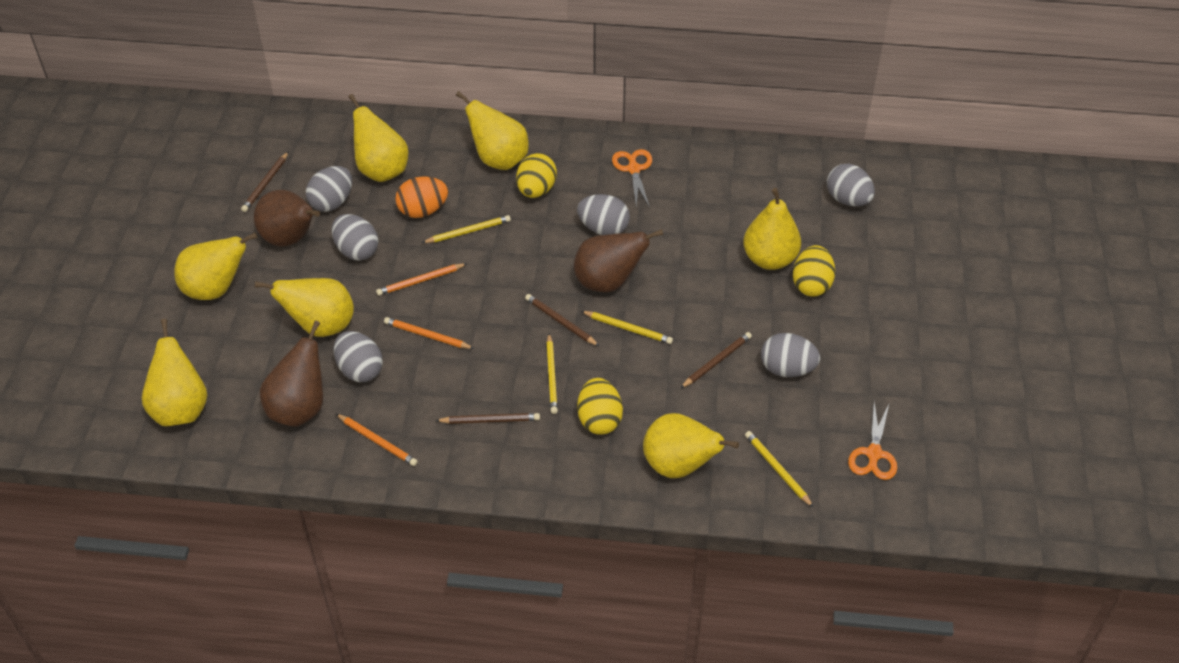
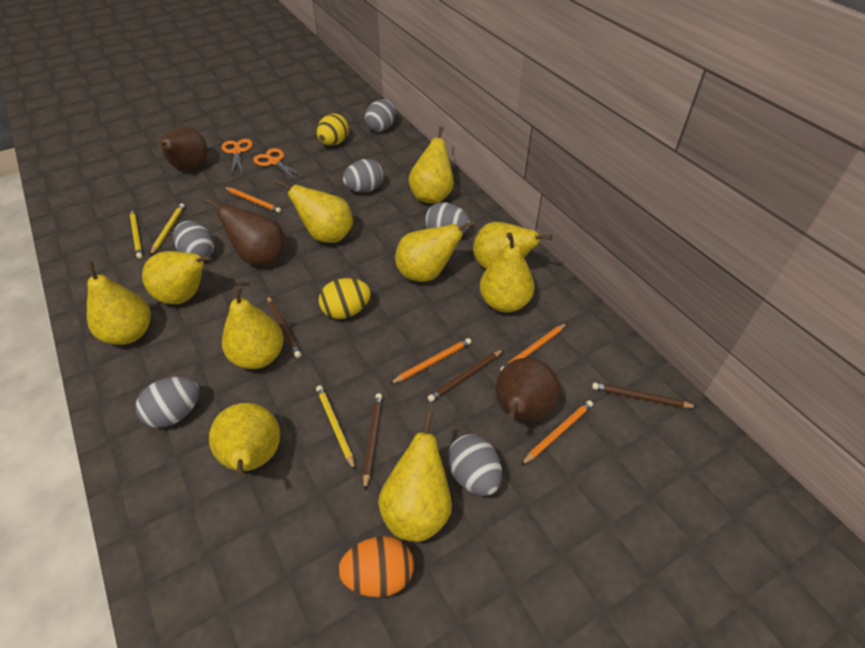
orange pencil: 3 -> 4
yellow egg: 3 -> 2
yellow pear: 7 -> 10
yellow pencil: 4 -> 3

